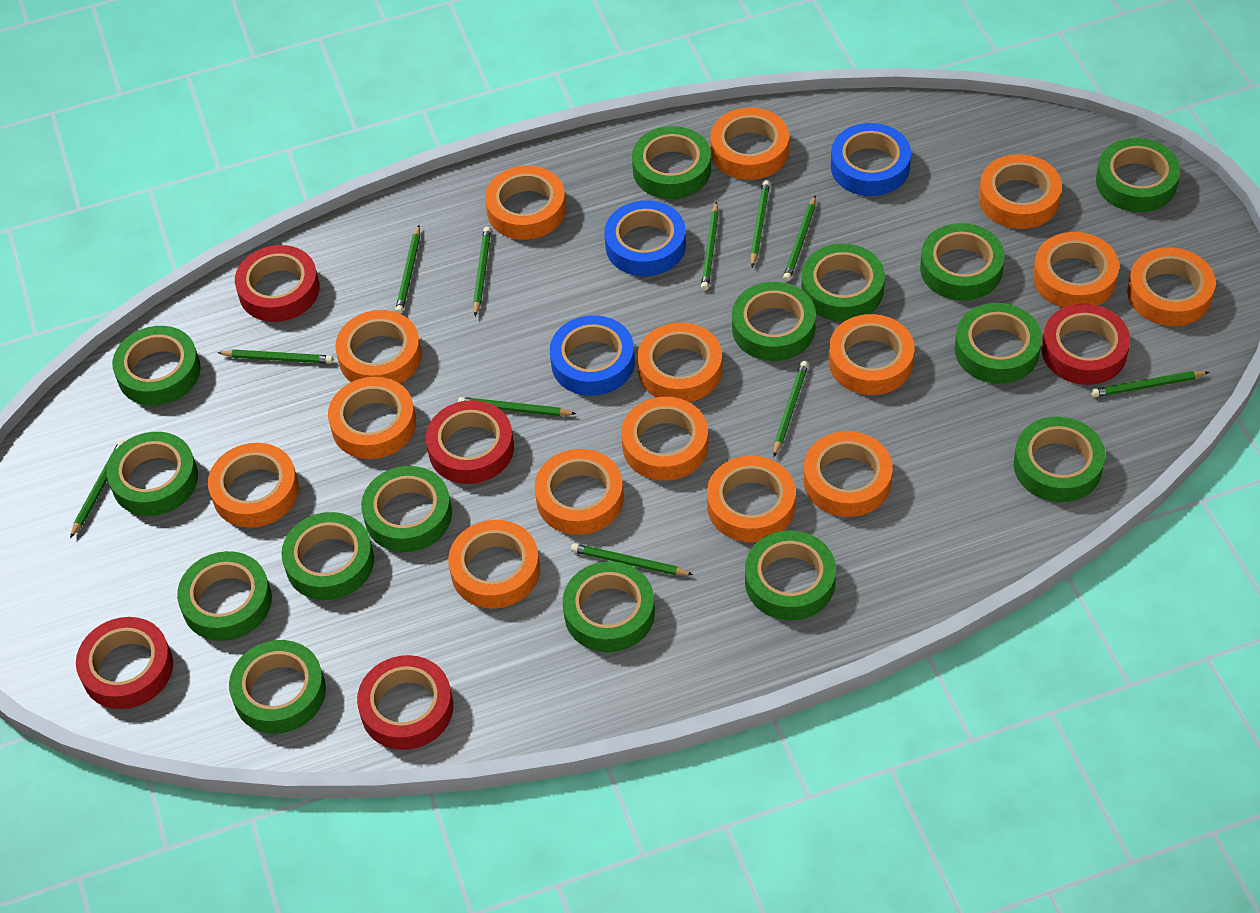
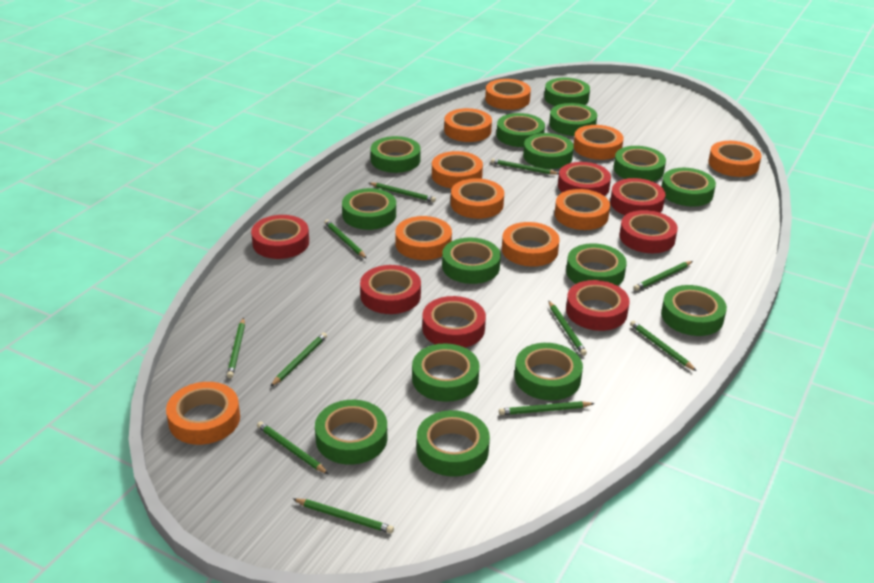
blue tape: 3 -> 0
orange tape: 15 -> 10
red tape: 5 -> 7

